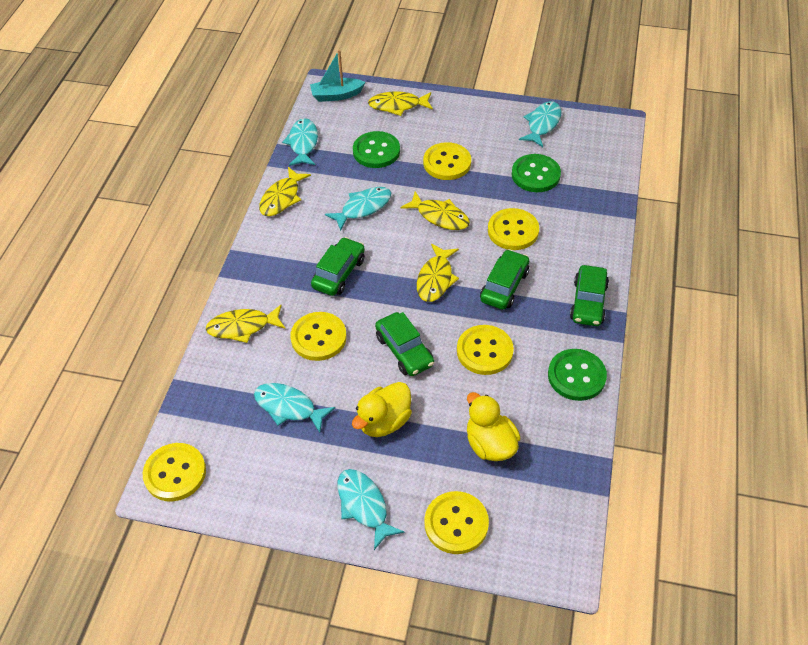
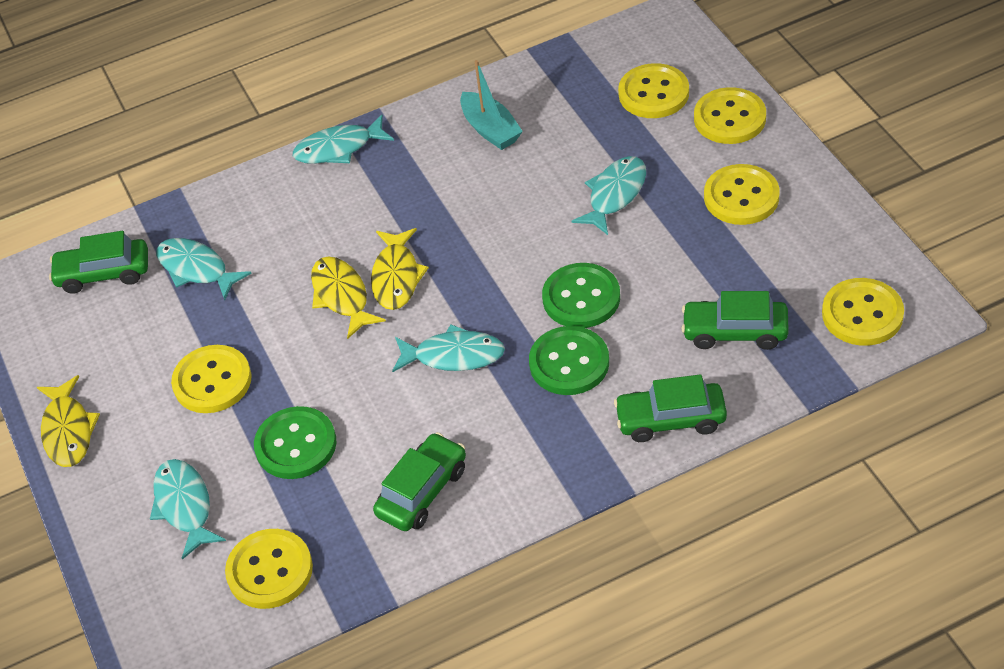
yellow duck: 2 -> 0
yellow fish: 5 -> 3

